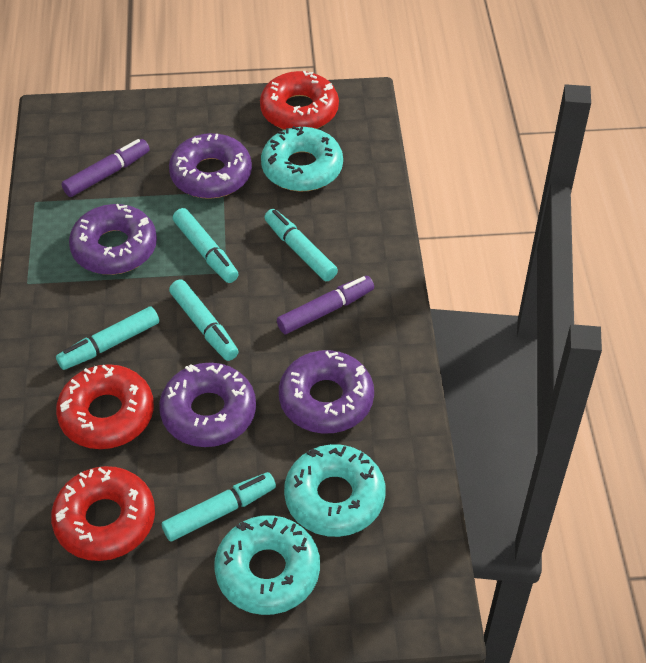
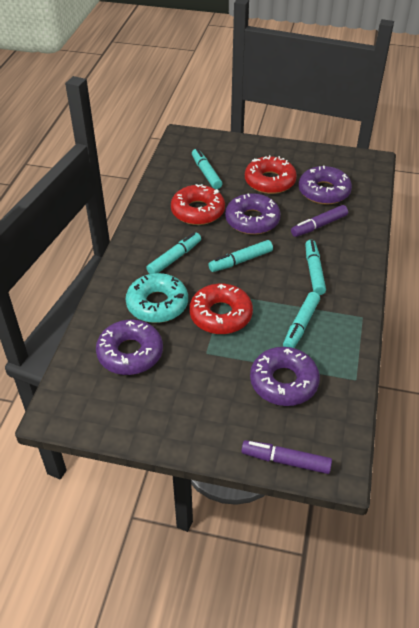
turquoise donut: 3 -> 1

